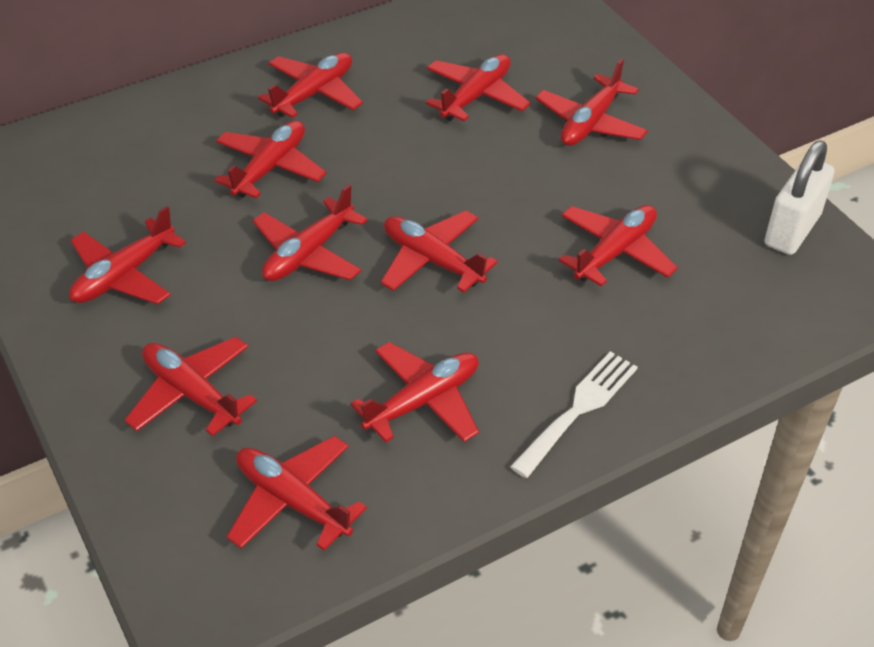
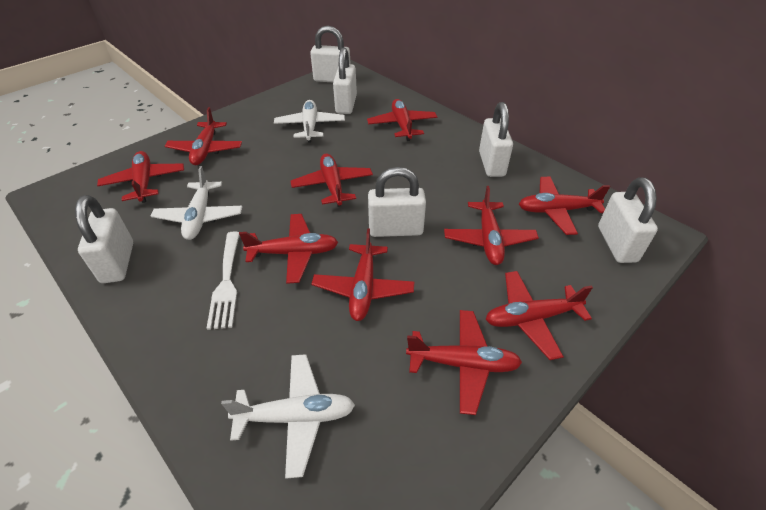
red plane: 11 -> 10
white padlock: 1 -> 6
white plane: 0 -> 3

